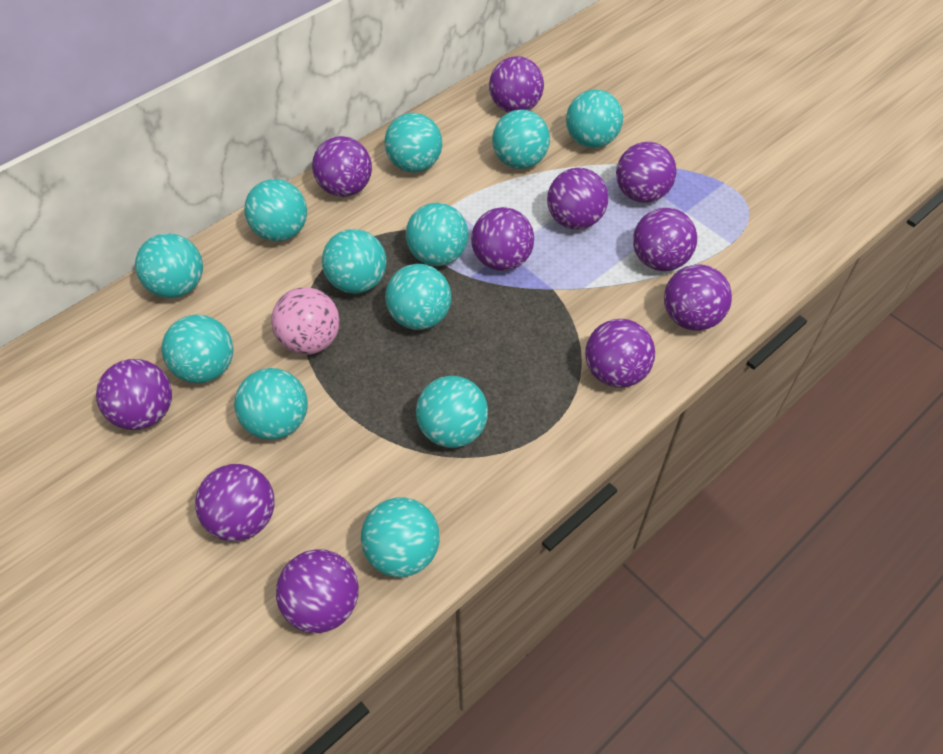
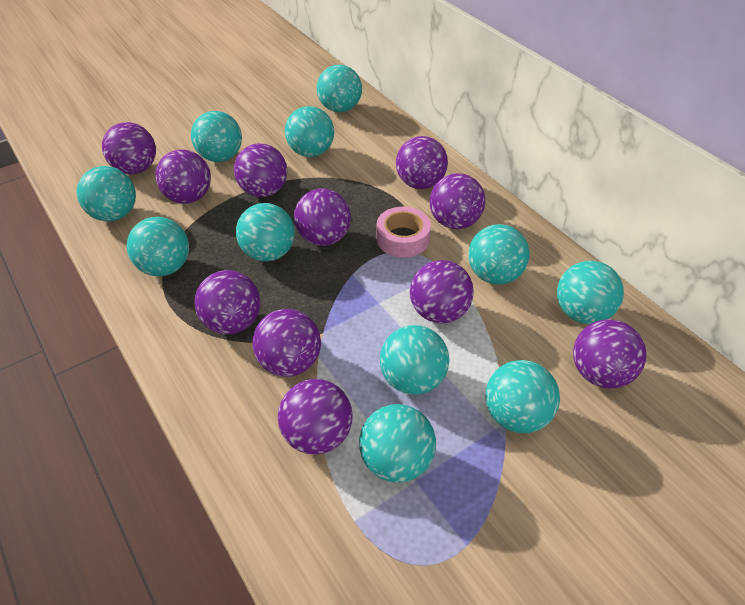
pink ball: 1 -> 0
pink tape: 0 -> 1
turquoise ball: 12 -> 11

